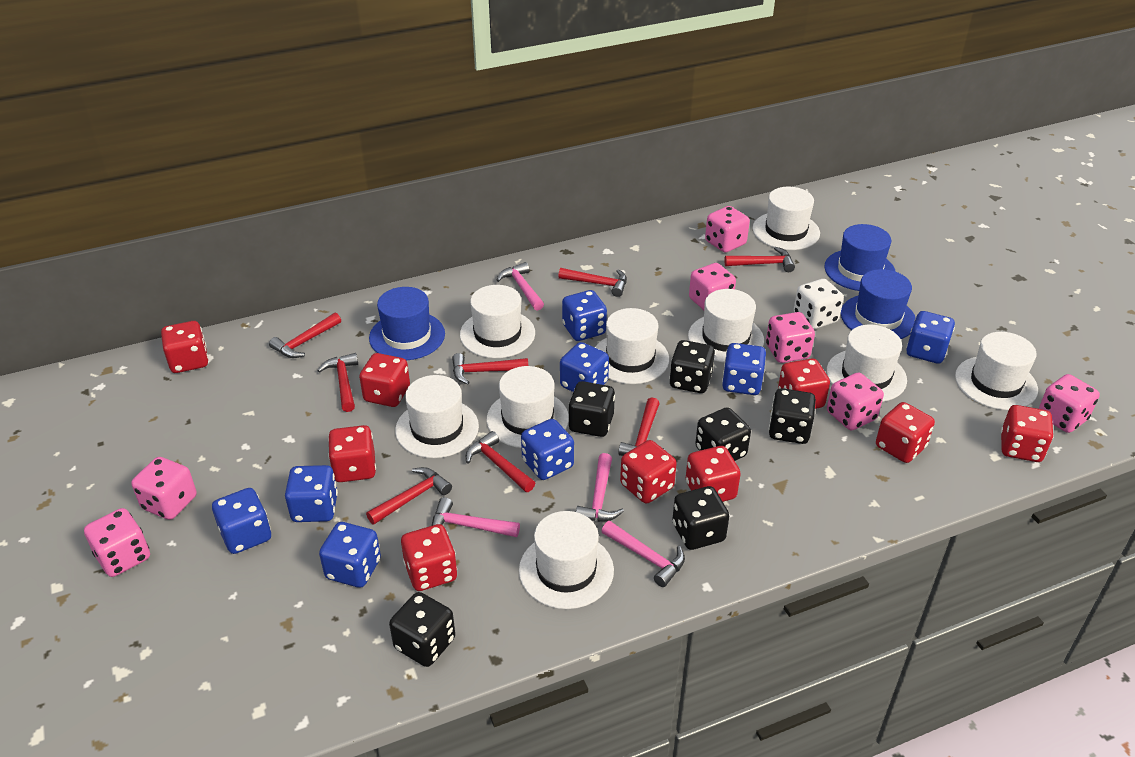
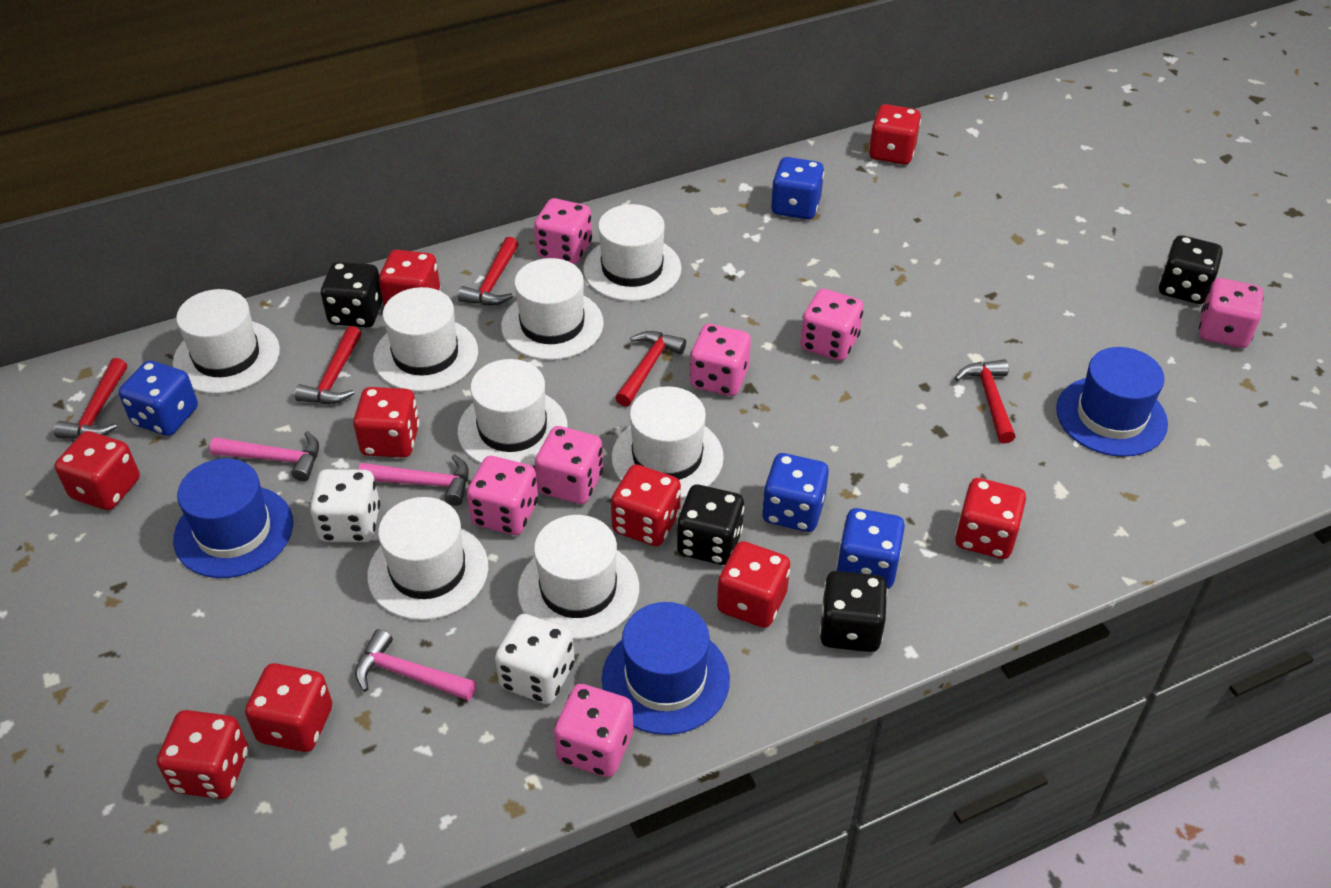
black dice: 6 -> 4
blue dice: 8 -> 4
pink hammer: 4 -> 3
red hammer: 8 -> 5
white dice: 1 -> 2
white hat: 9 -> 8

